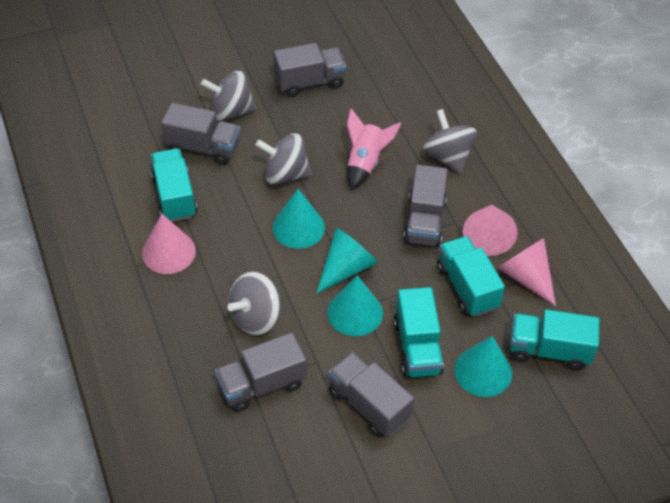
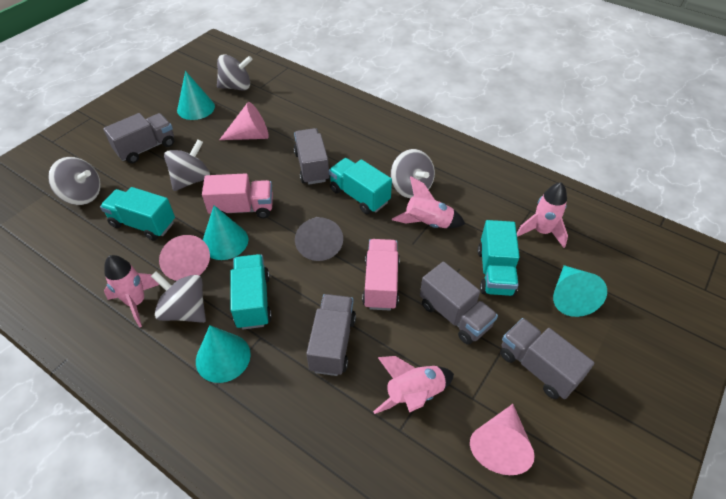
grey cone: 0 -> 1
grey spinning top: 4 -> 5
pink rocket: 1 -> 4
pink truck: 0 -> 2

